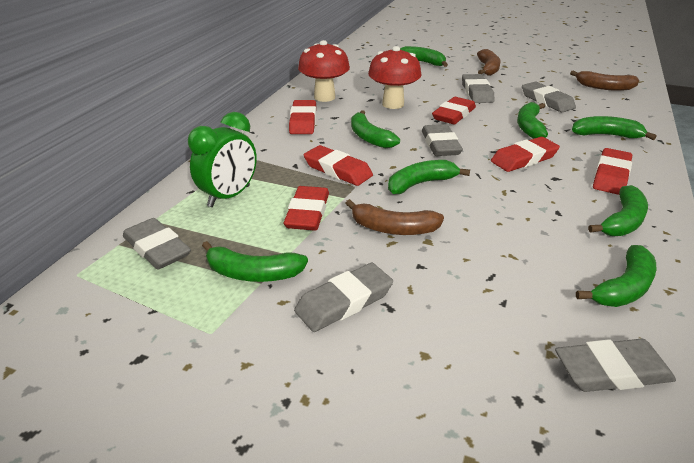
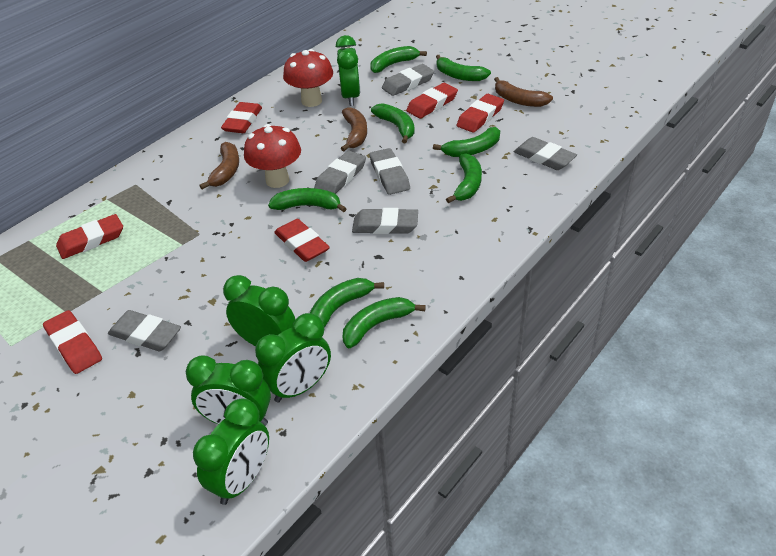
green clock: 1 -> 5

